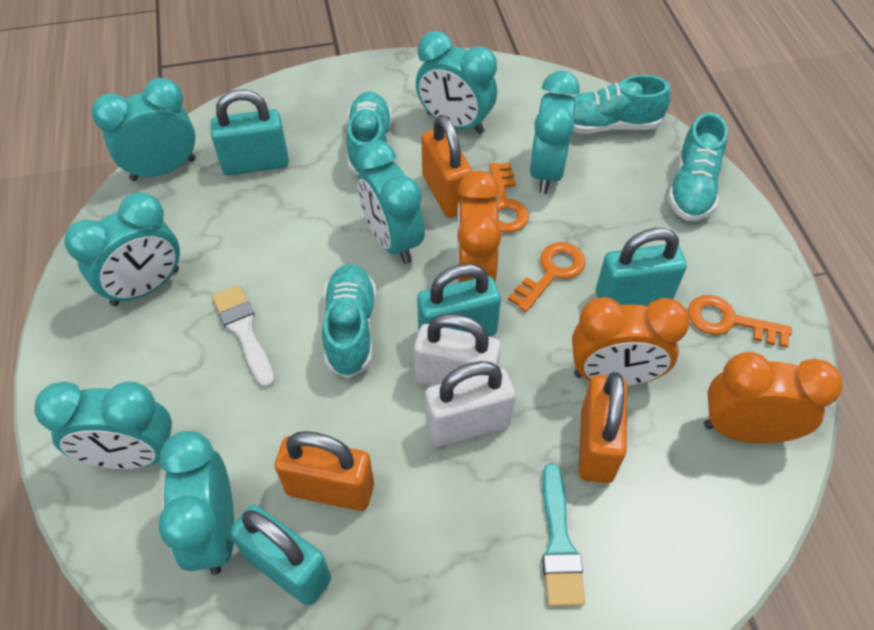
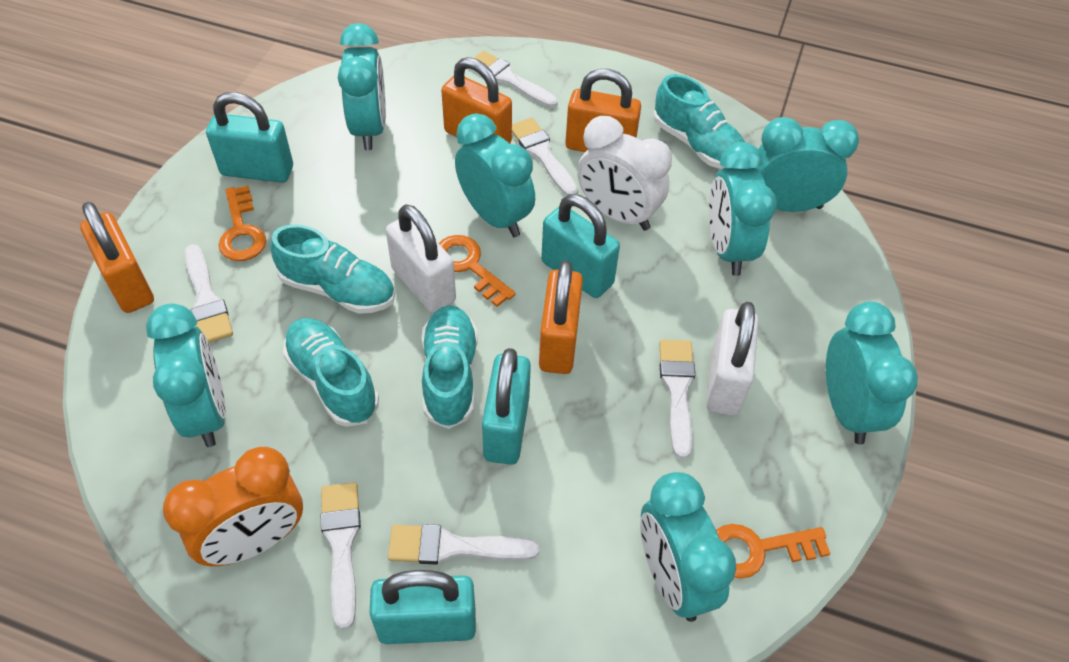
orange clock: 3 -> 1
orange padlock: 3 -> 4
turquoise brush: 1 -> 0
white brush: 1 -> 6
white clock: 0 -> 1

